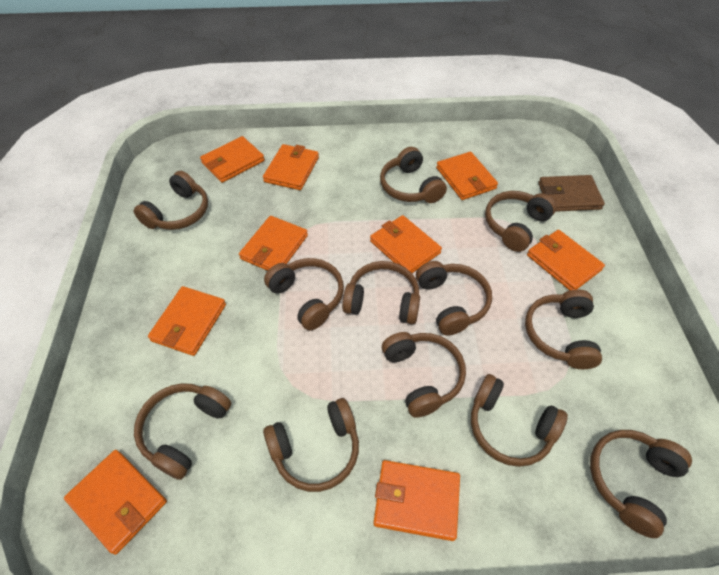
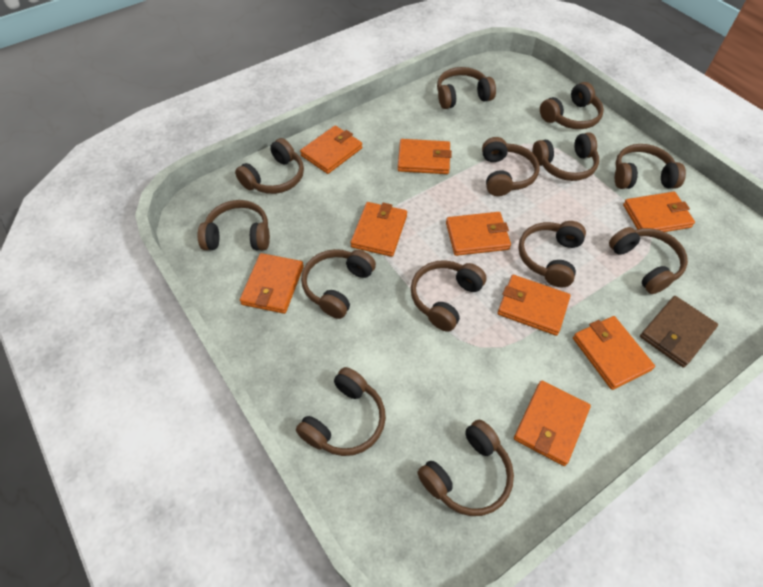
brown headphones: 12 -> 13

